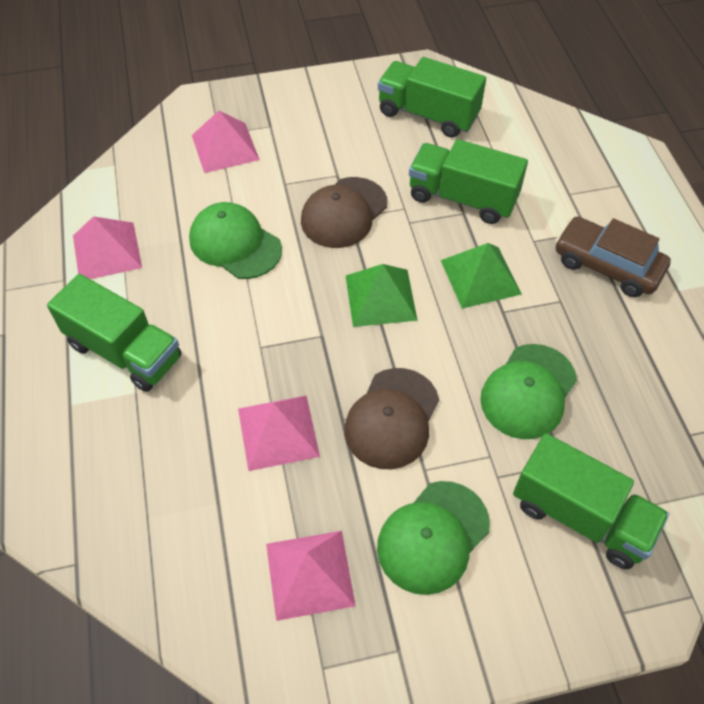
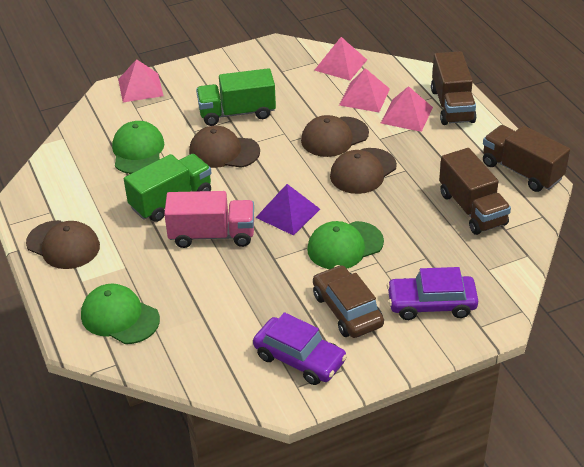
brown cap: 2 -> 4
brown truck: 0 -> 3
green pyramid: 2 -> 0
green truck: 4 -> 2
pink truck: 0 -> 1
purple car: 0 -> 2
purple pyramid: 0 -> 1

